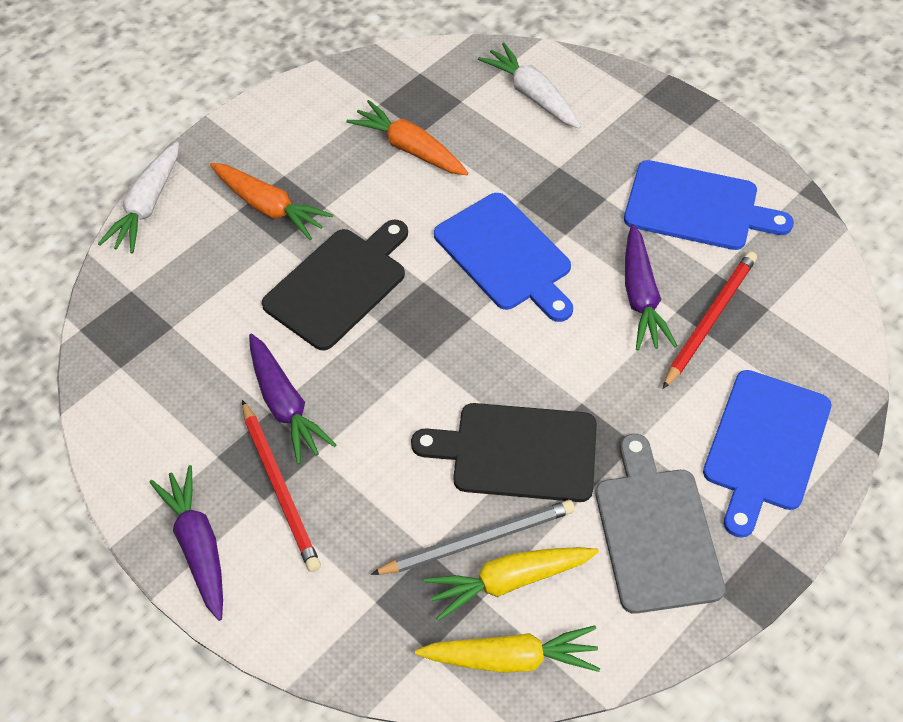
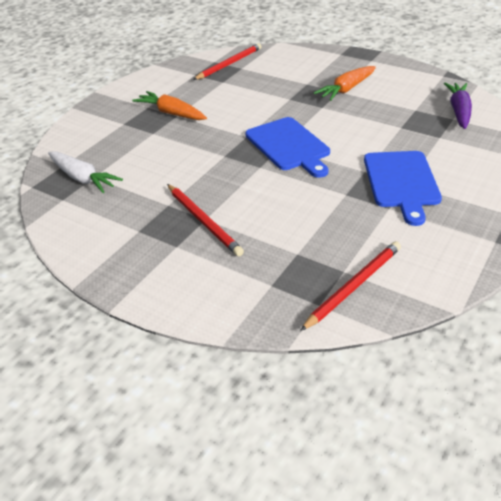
black cutting board: 2 -> 0
blue cutting board: 3 -> 2
grey cutting board: 1 -> 0
grey pencil: 1 -> 0
purple carrot: 3 -> 1
red pencil: 2 -> 3
white carrot: 2 -> 1
yellow carrot: 2 -> 0

